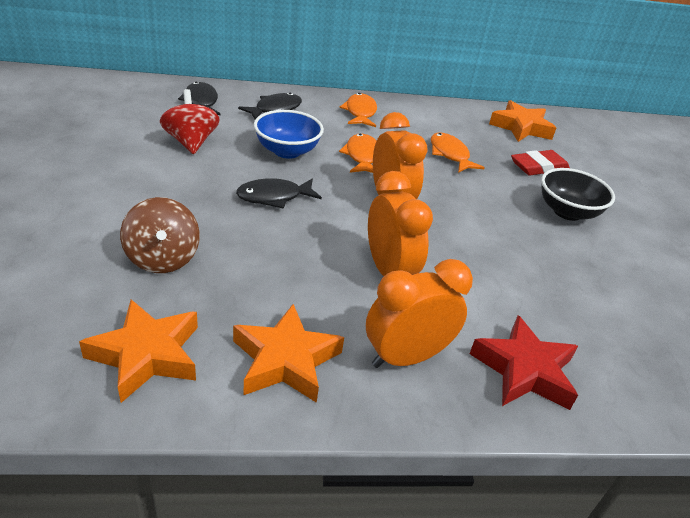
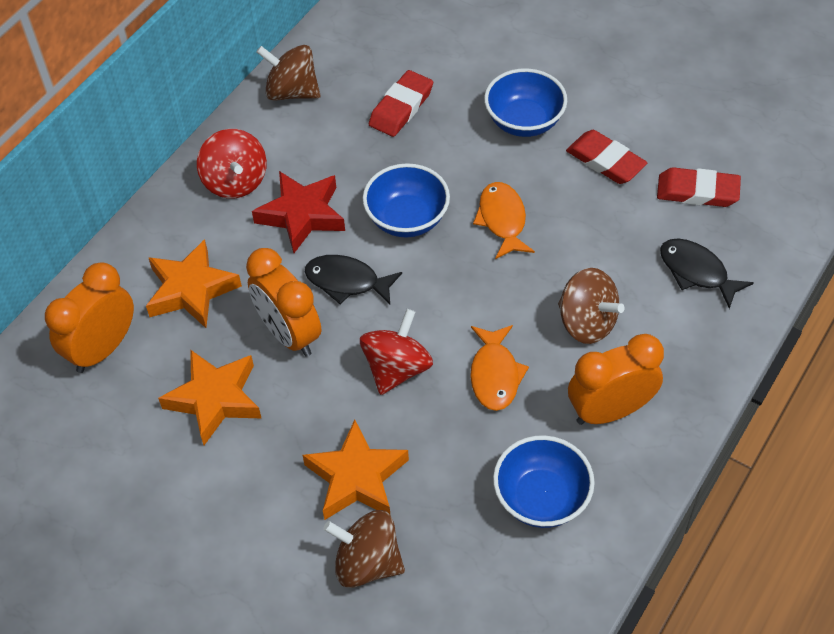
black bowl: 1 -> 0
black fish: 3 -> 2
blue bowl: 1 -> 3
brown spinning top: 1 -> 3
orange fish: 3 -> 2
red eraser: 1 -> 3
red spinning top: 1 -> 2

